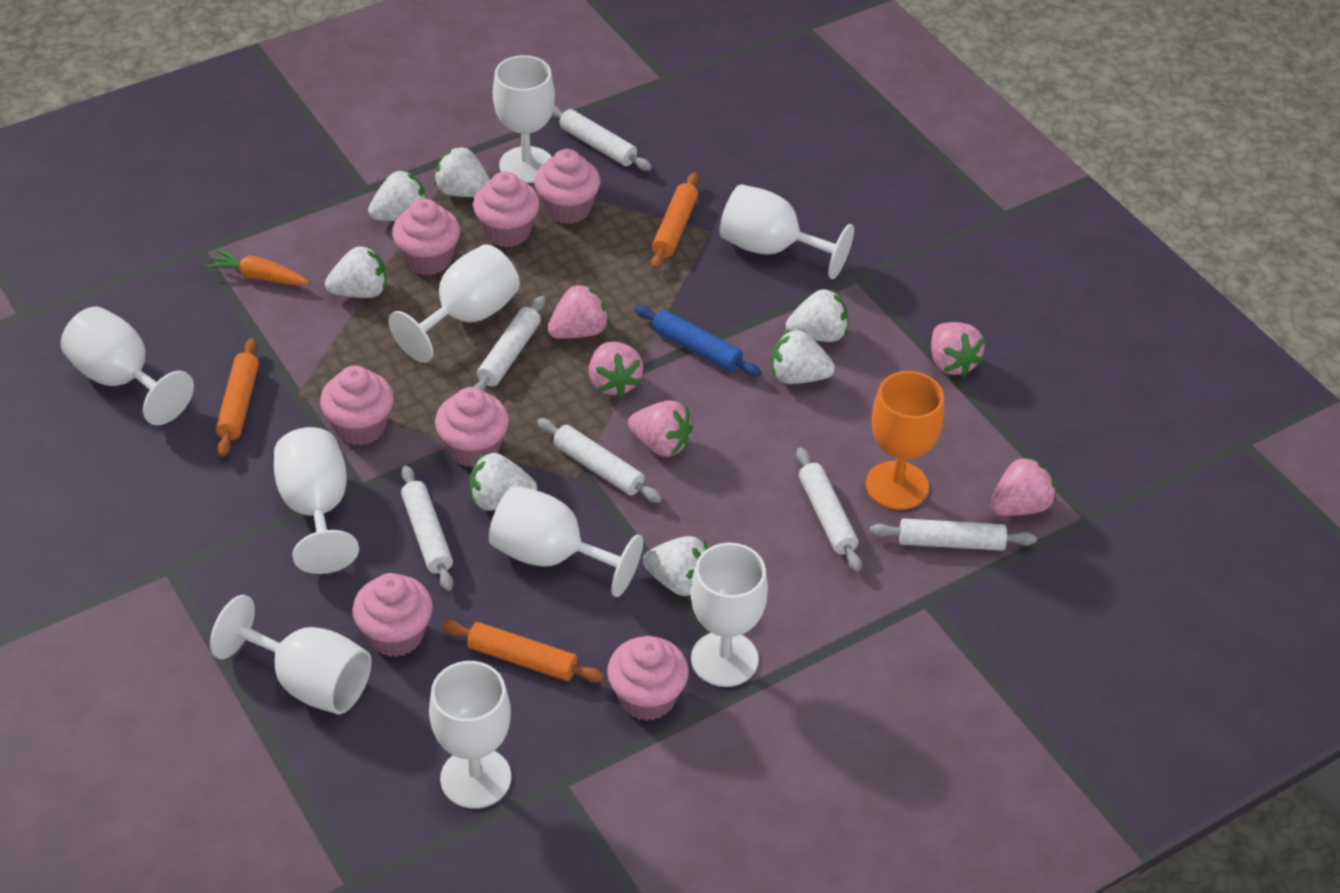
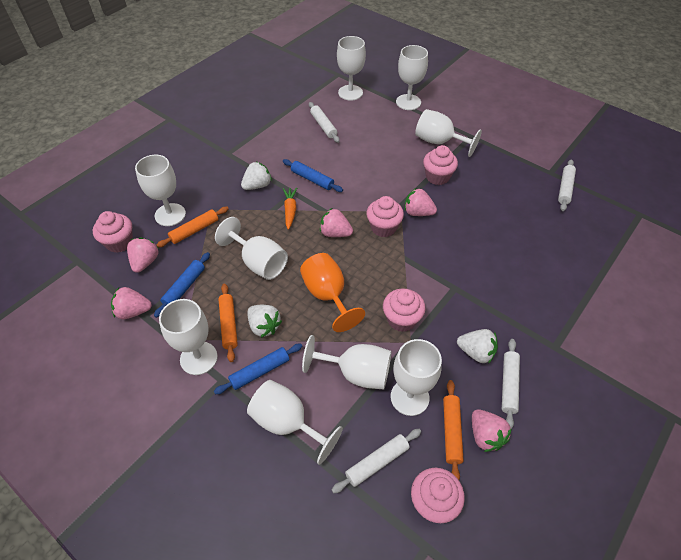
blue rolling pin: 1 -> 3
pink cupcake: 7 -> 5
white rolling pin: 6 -> 4
white strawberry: 7 -> 3

